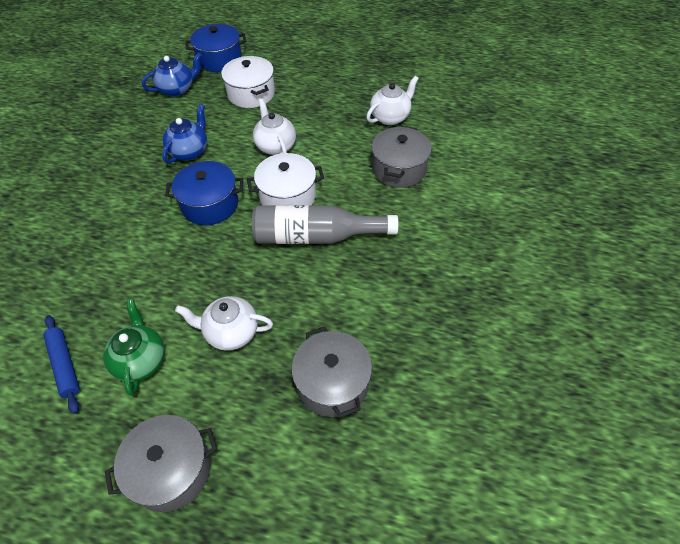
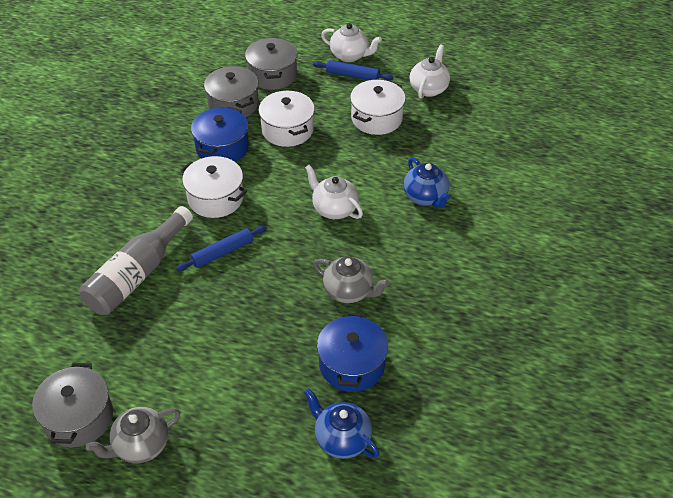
blue rolling pin: 1 -> 2
green teapot: 1 -> 0
grey teapot: 0 -> 2
white pot: 2 -> 3

